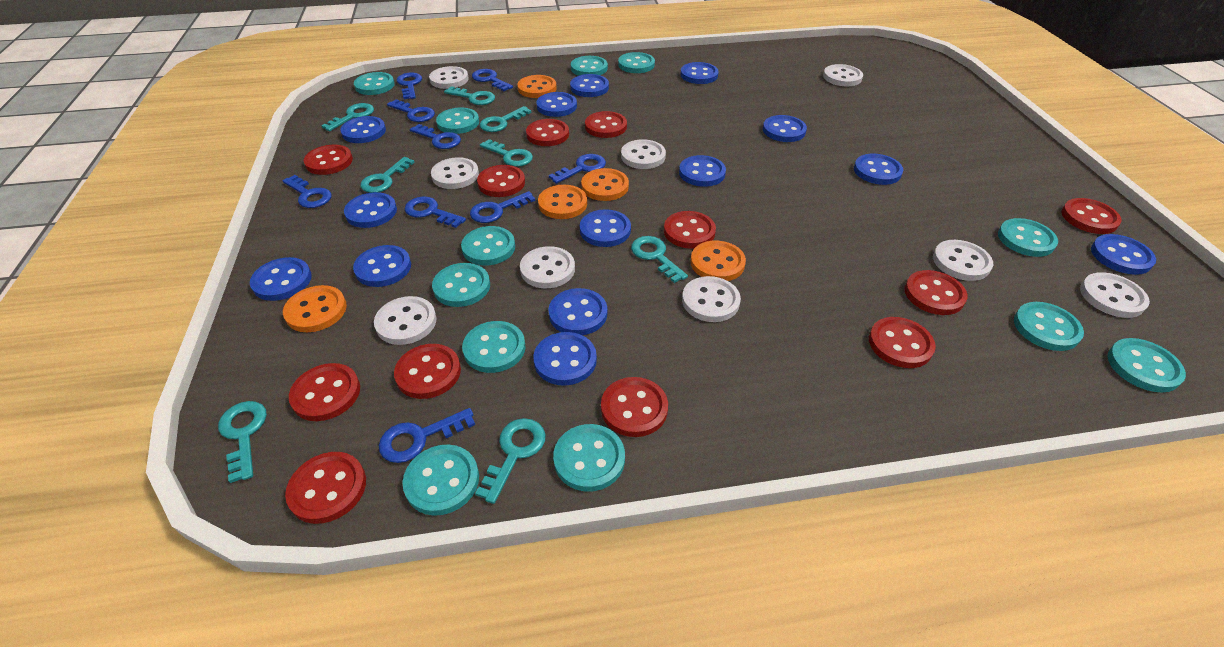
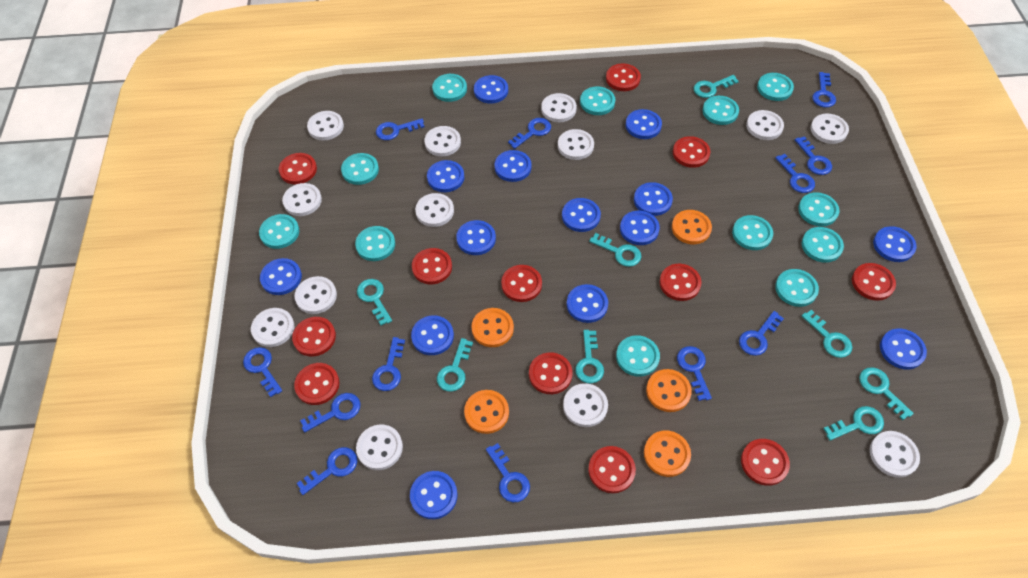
blue key: 9 -> 12
white button: 9 -> 13

